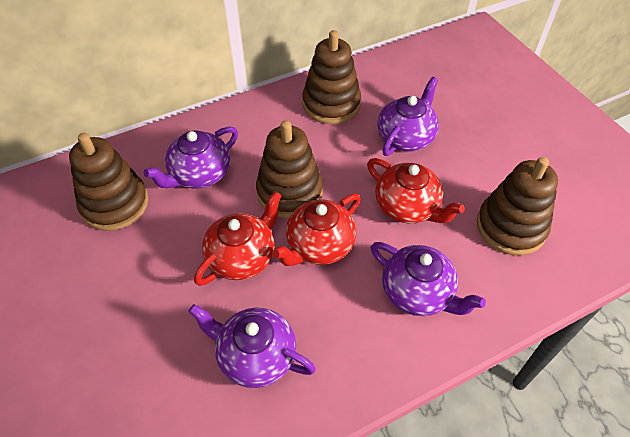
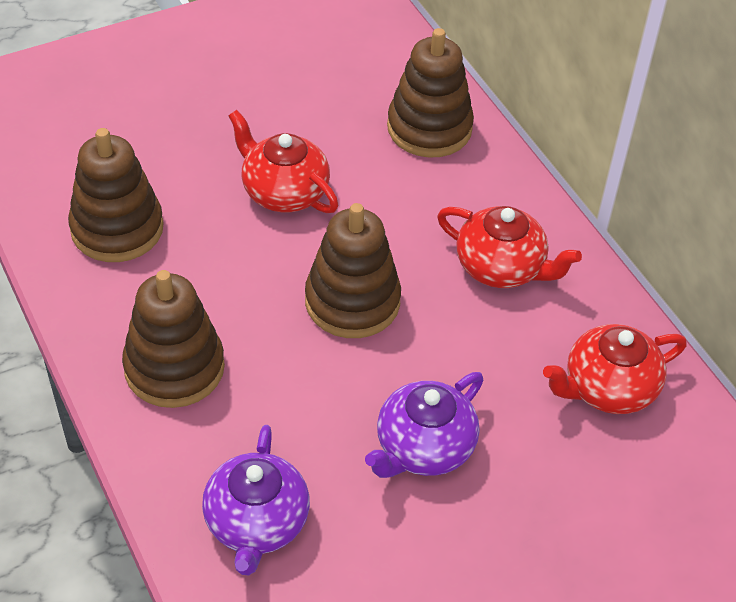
purple teapot: 4 -> 2

